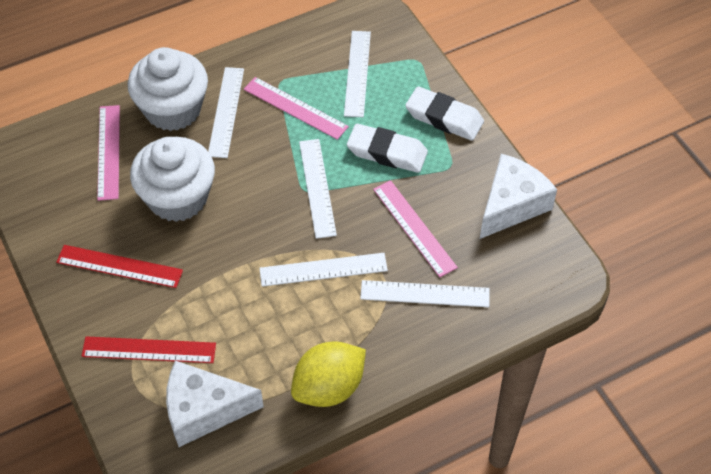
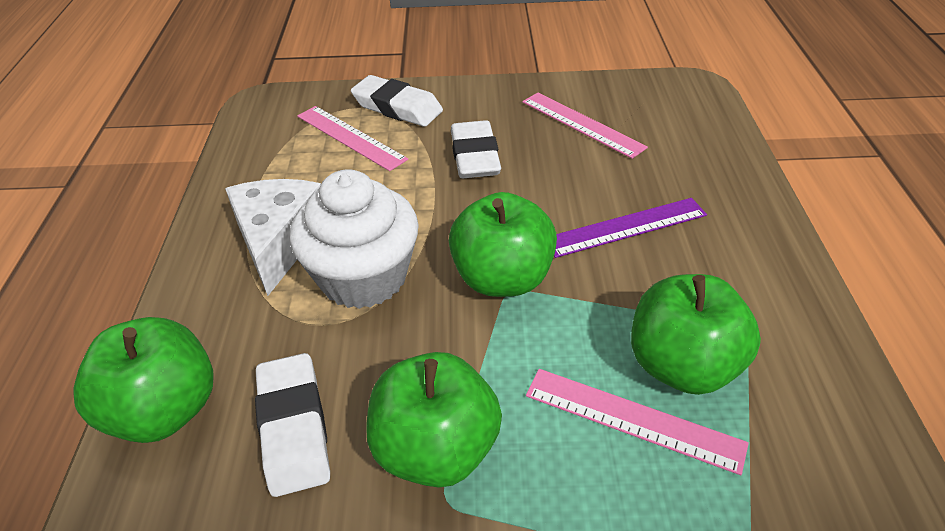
green apple: 0 -> 4
purple ruler: 0 -> 1
red ruler: 2 -> 0
white cheese: 2 -> 1
white cupcake: 2 -> 1
white eraser: 2 -> 3
white ruler: 5 -> 0
yellow lemon: 1 -> 0

